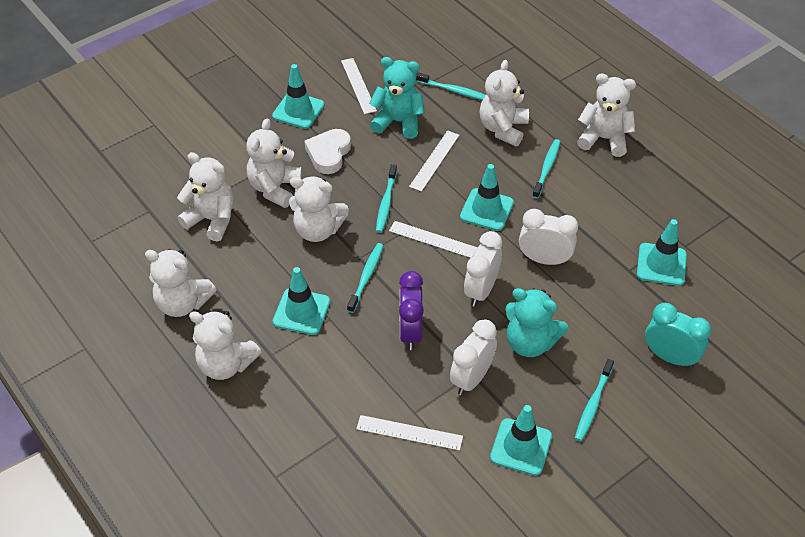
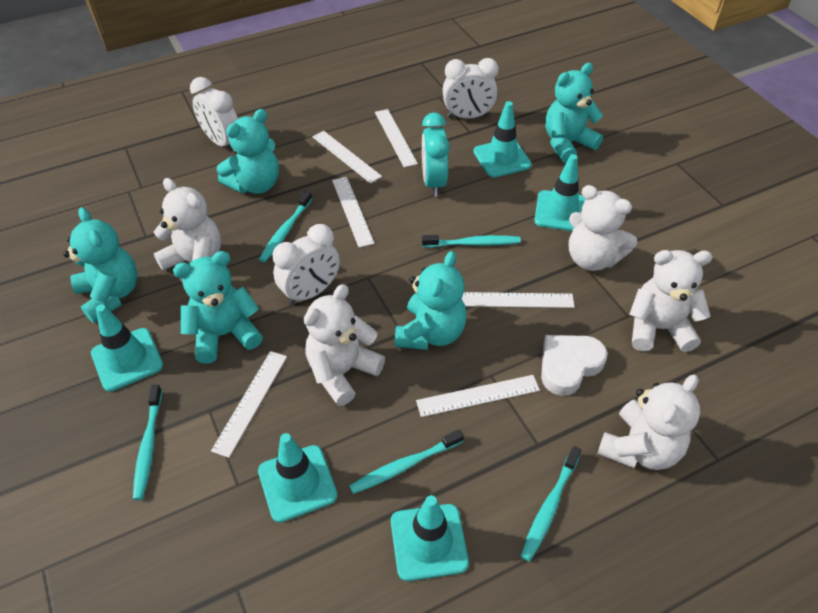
purple clock: 1 -> 0
turquoise teddy bear: 2 -> 5
white ruler: 4 -> 6
white teddy bear: 7 -> 5

